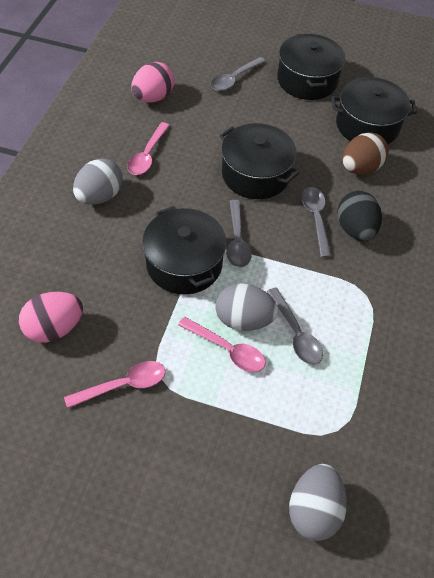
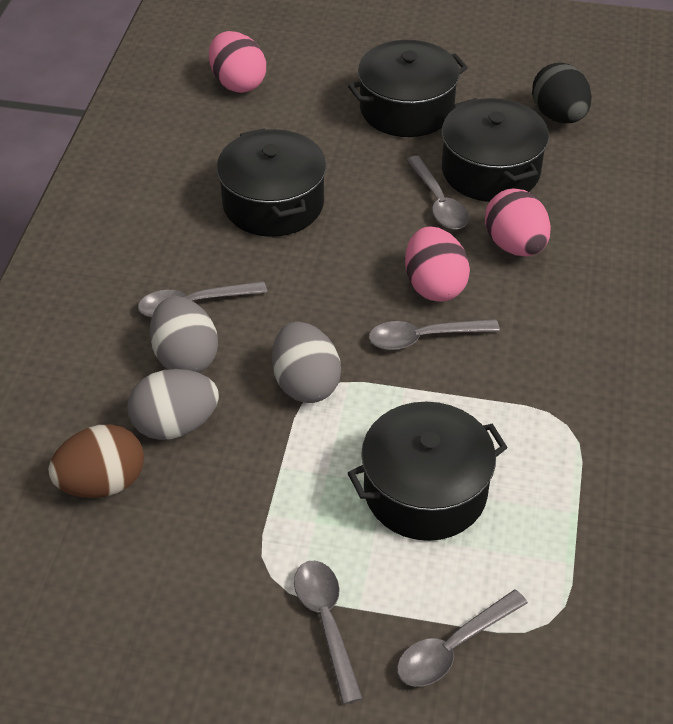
grey spoon: 4 -> 5
pink egg: 2 -> 3
pink spoon: 3 -> 0

